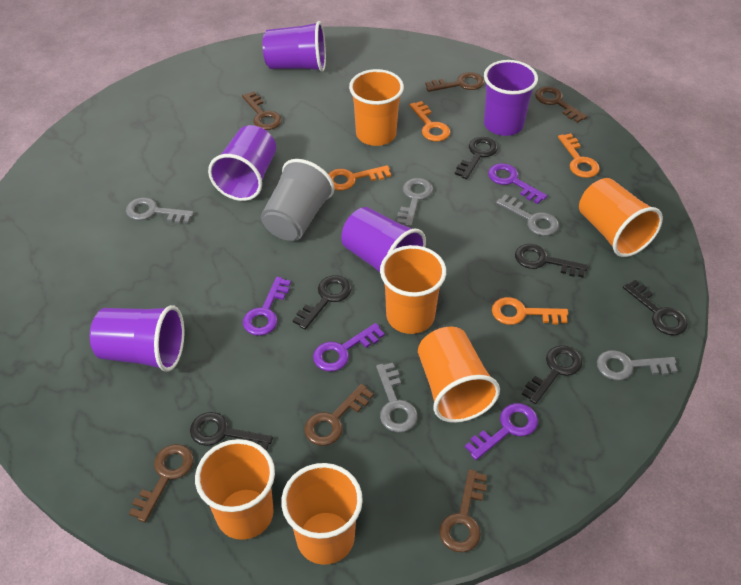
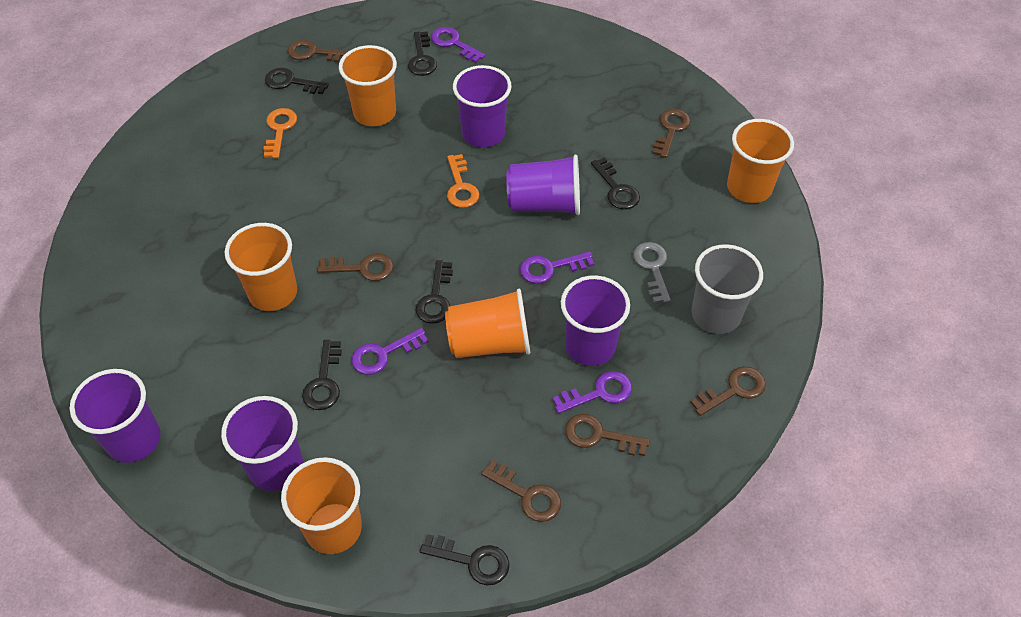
grey key: 5 -> 1
orange cup: 6 -> 5
orange key: 4 -> 2

